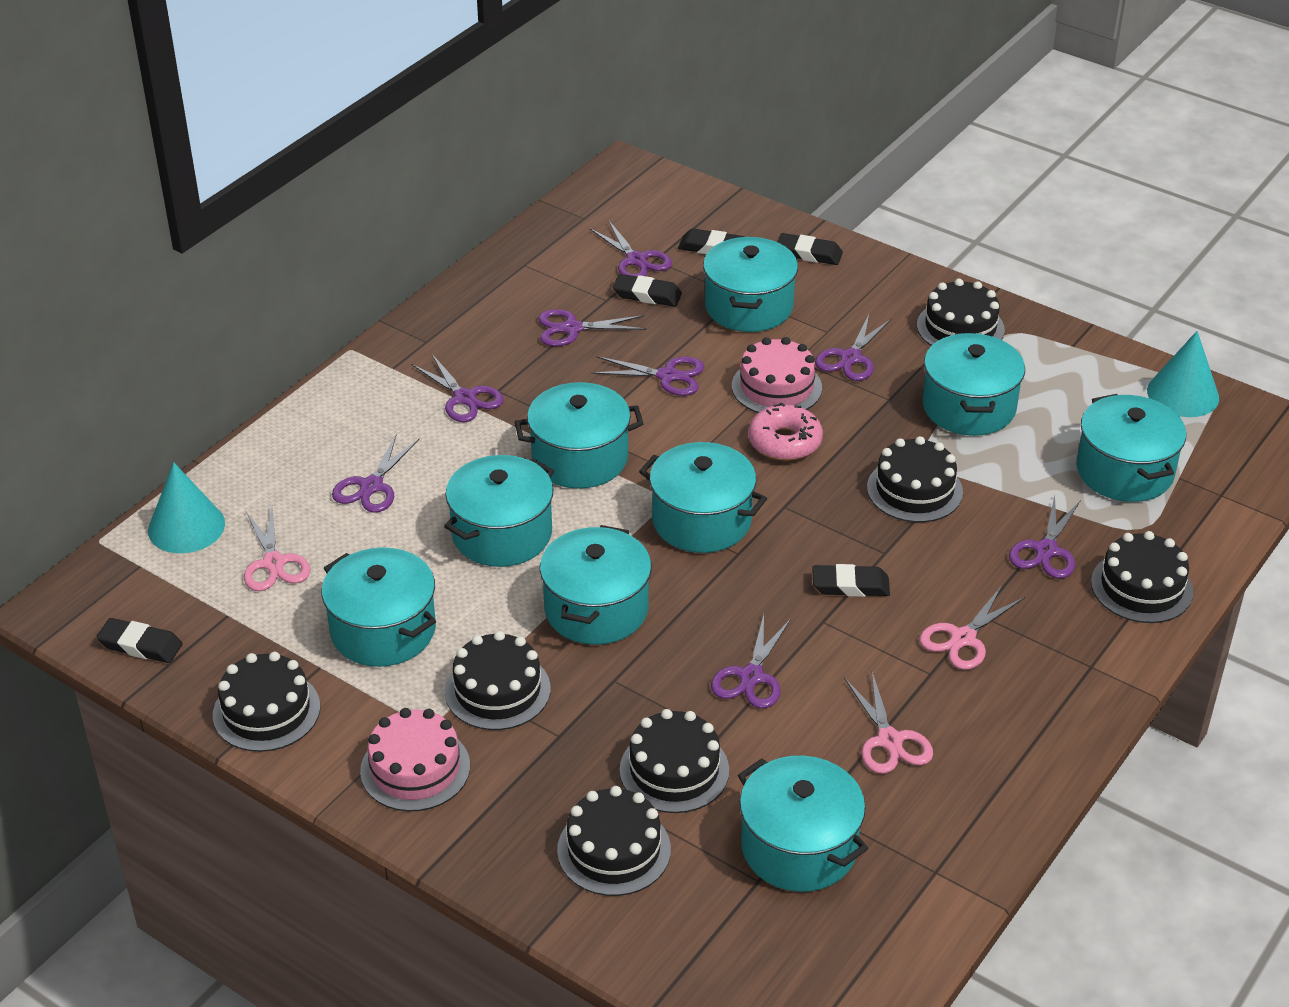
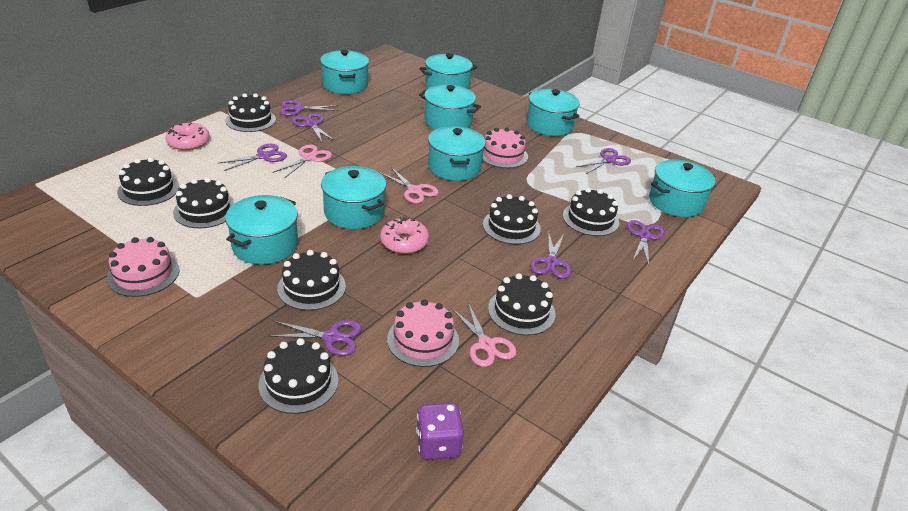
black cake: 7 -> 8
black eraser: 5 -> 0
pink cake: 2 -> 3
pink donut: 1 -> 2
purple dice: 0 -> 1
purple scissors: 8 -> 7
turquoise cone: 2 -> 0
turquoise pot: 9 -> 8

